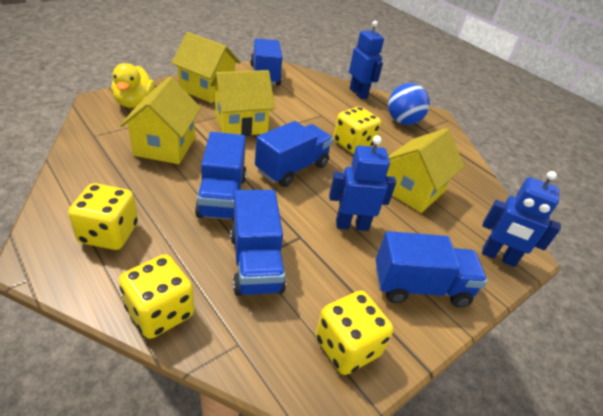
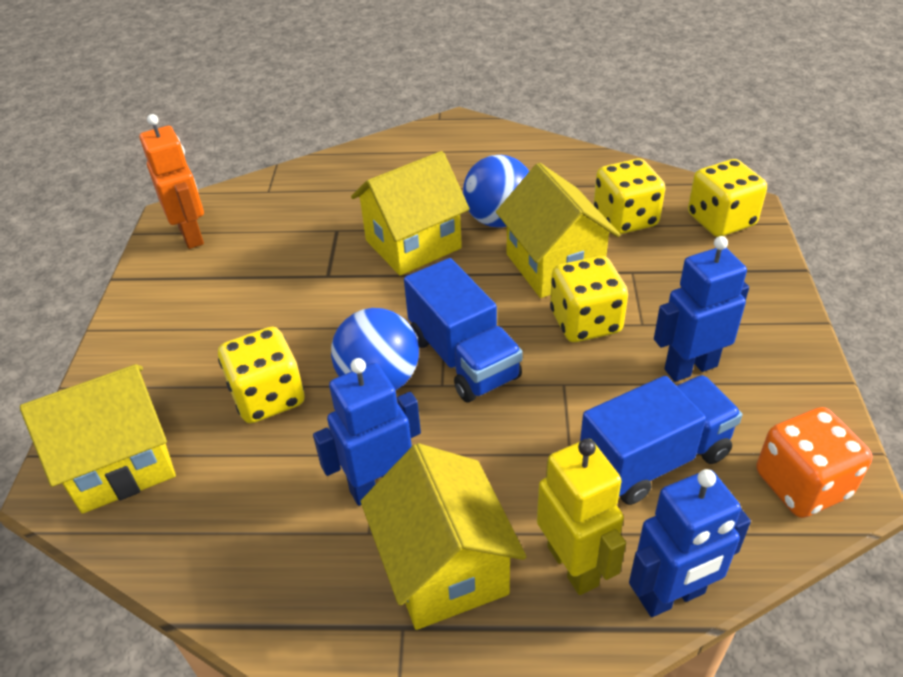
blue ball: 1 -> 2
blue truck: 5 -> 2
orange dice: 0 -> 1
orange robot: 0 -> 1
yellow duck: 1 -> 0
yellow robot: 0 -> 1

